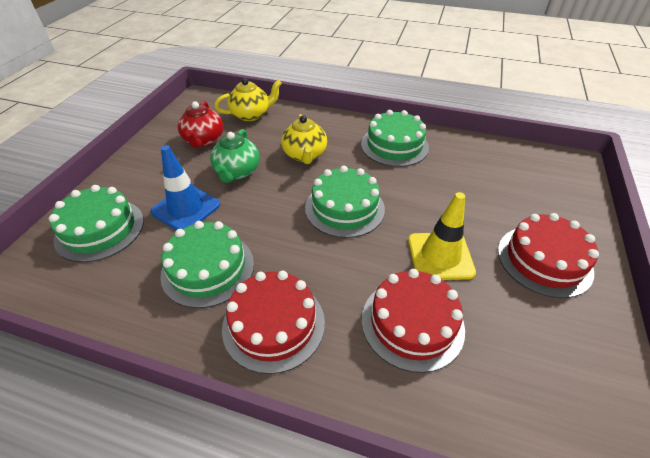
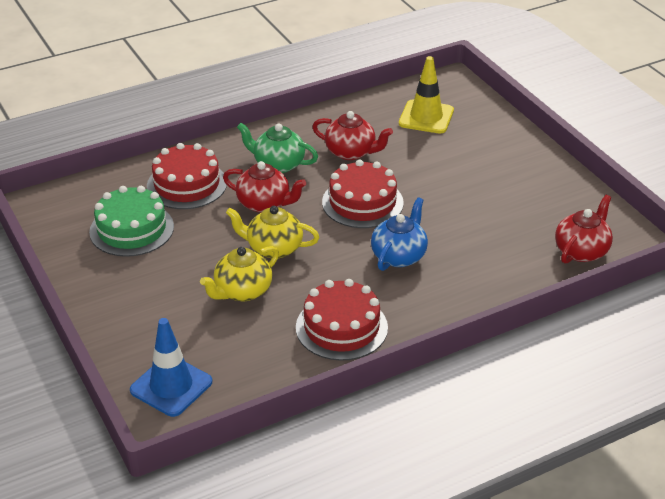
blue teapot: 0 -> 1
green cake: 4 -> 1
red teapot: 1 -> 3

